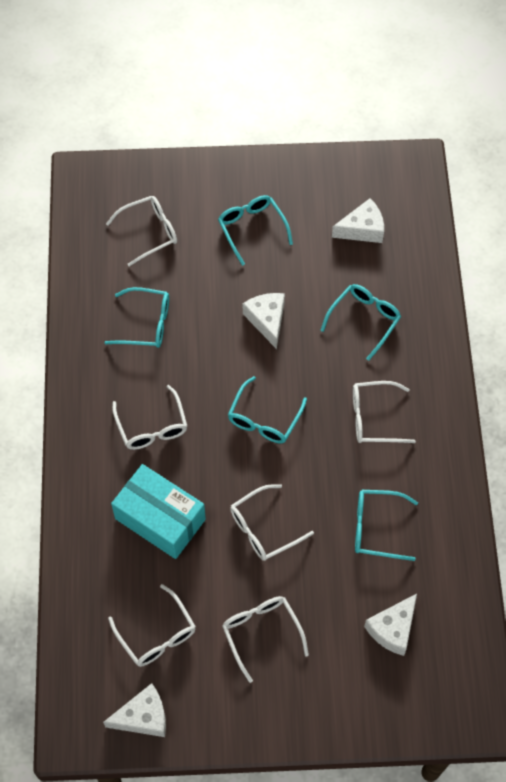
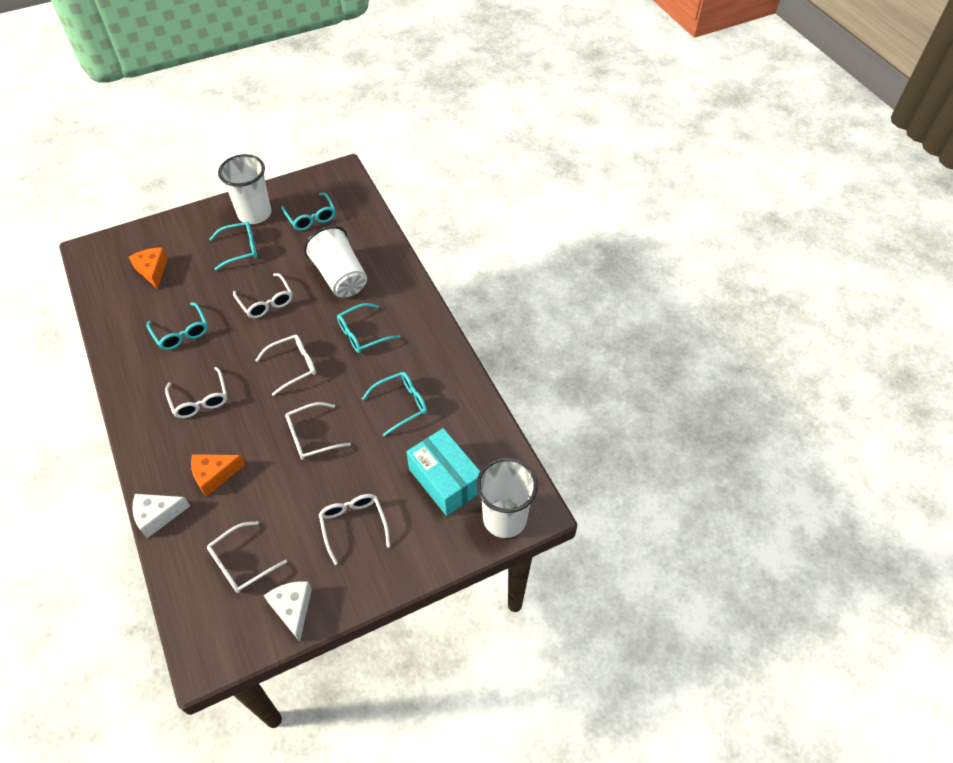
orange cheese: 0 -> 2
white cheese: 4 -> 2
white cup: 0 -> 3

